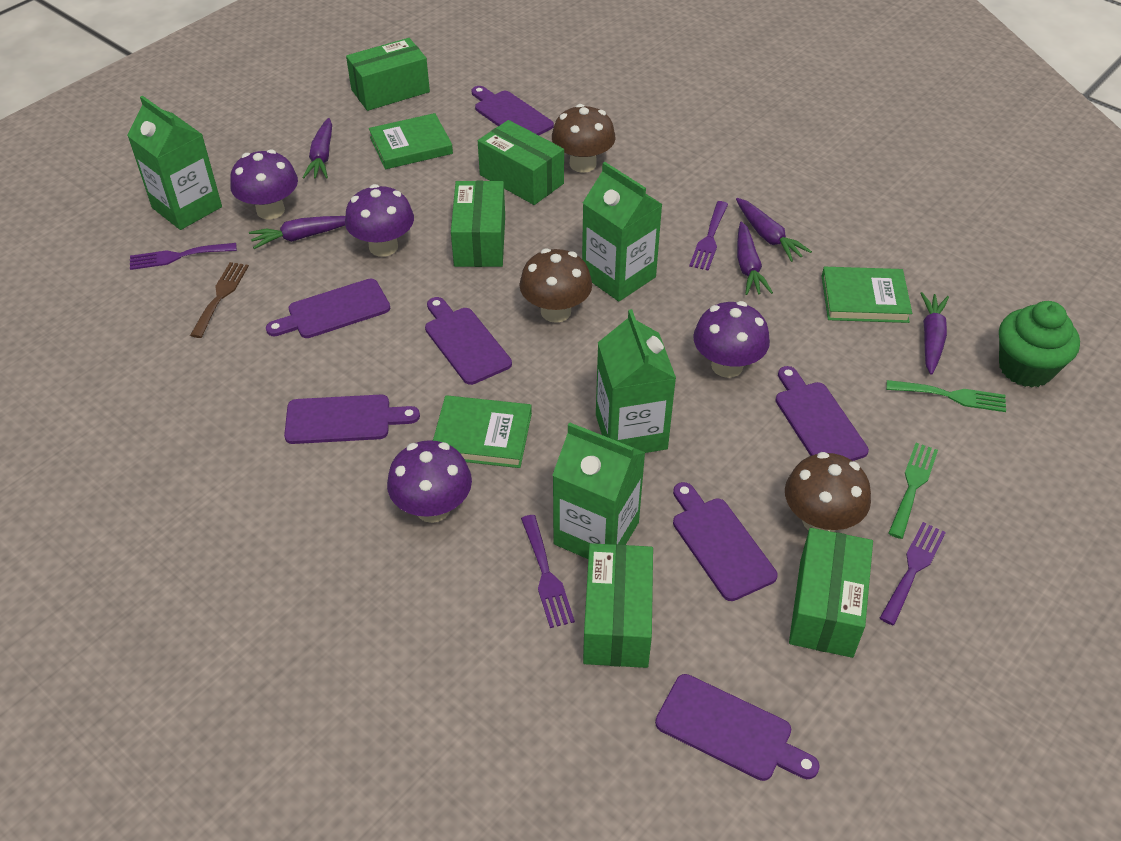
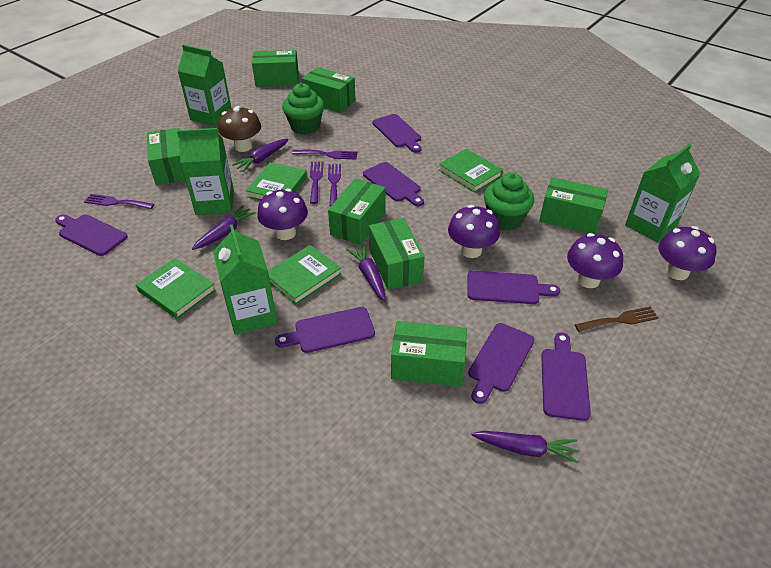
brown mushroom: 3 -> 1
green book: 3 -> 4
green box: 5 -> 7
green cupcake: 1 -> 2
green fork: 2 -> 0
purple carrot: 5 -> 4

